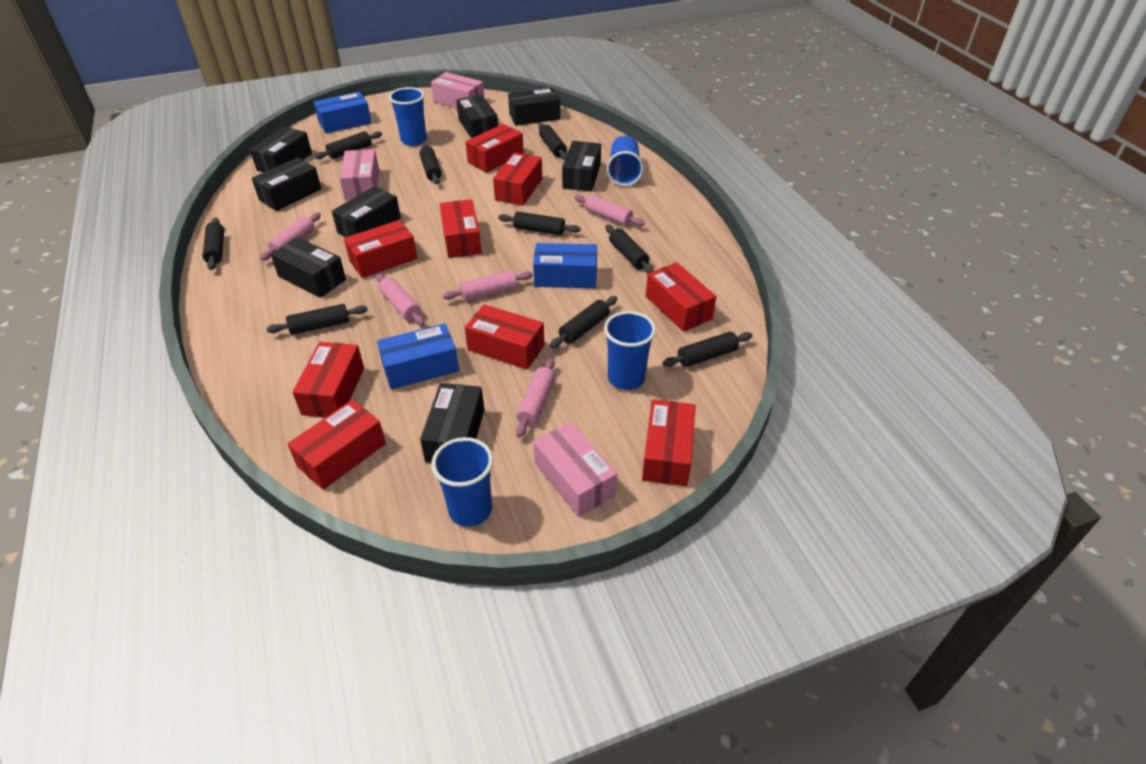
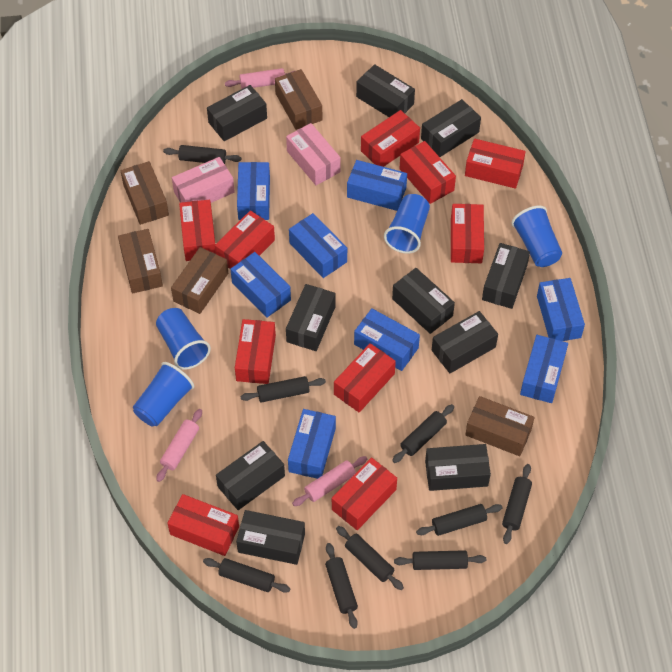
black box: 8 -> 10
blue box: 3 -> 8
brown box: 0 -> 5
pink box: 3 -> 2
pink rolling pin: 5 -> 3
red box: 9 -> 10

